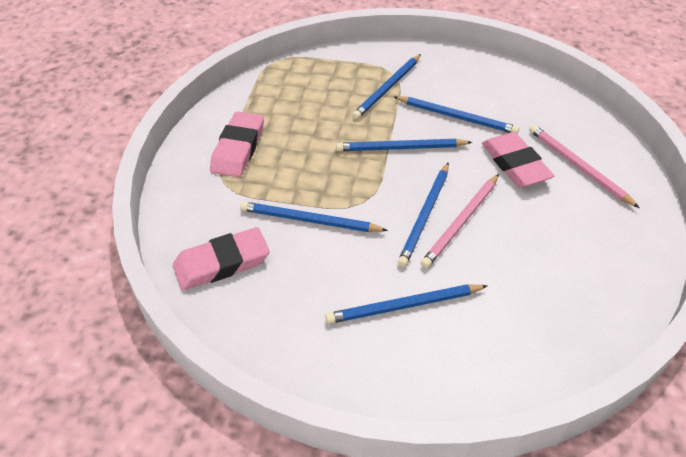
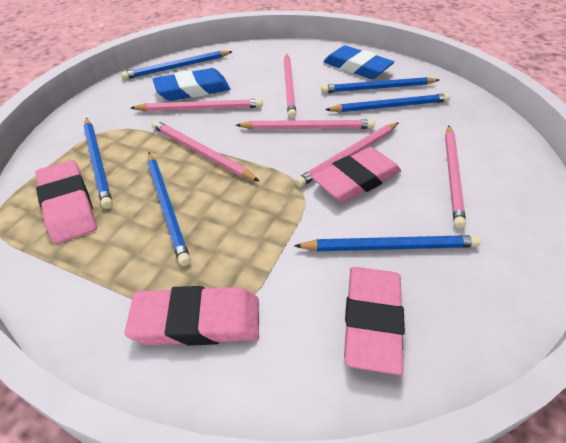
blue eraser: 0 -> 2
pink eraser: 3 -> 4
pink pencil: 2 -> 6

